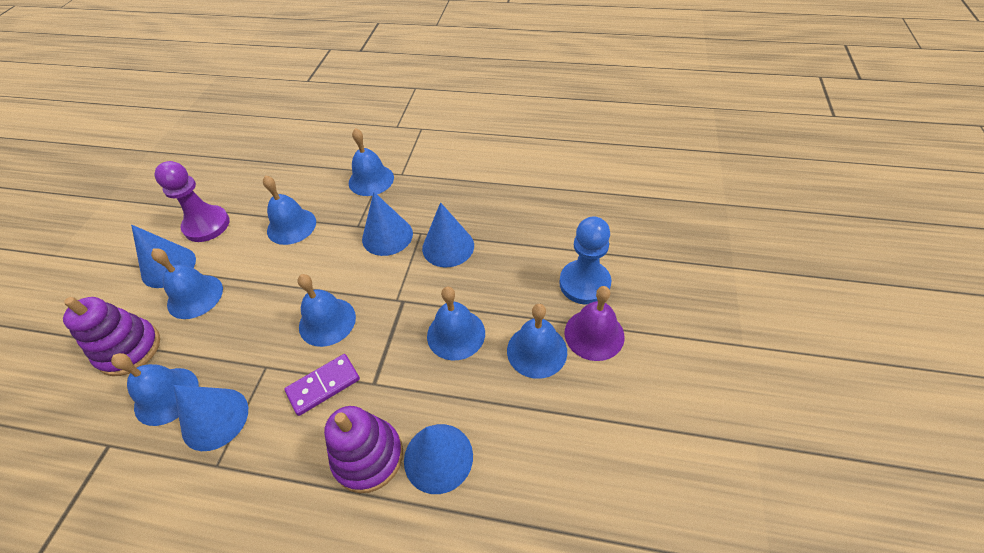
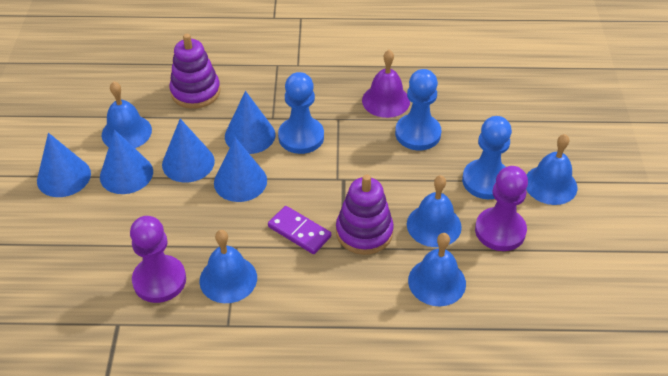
blue bell: 7 -> 5
blue pawn: 1 -> 3
purple pawn: 1 -> 2

